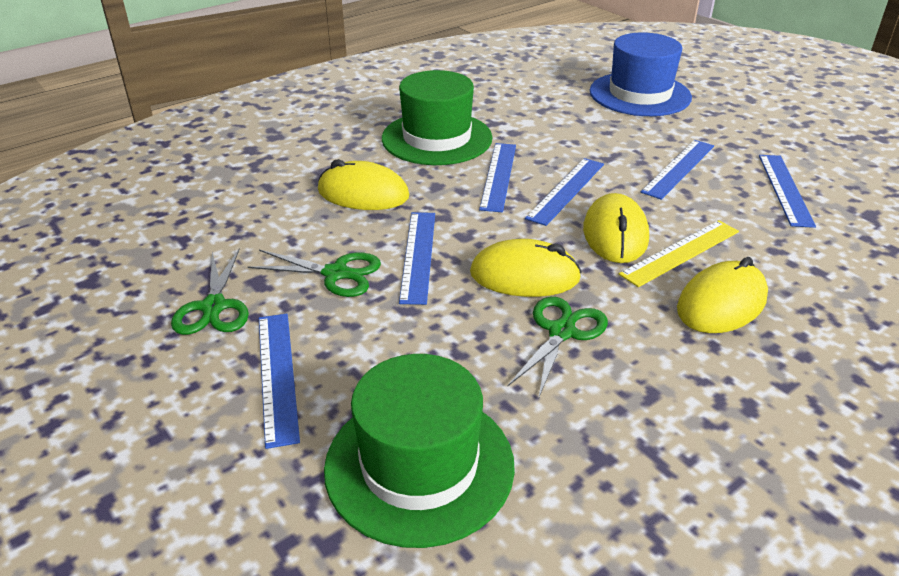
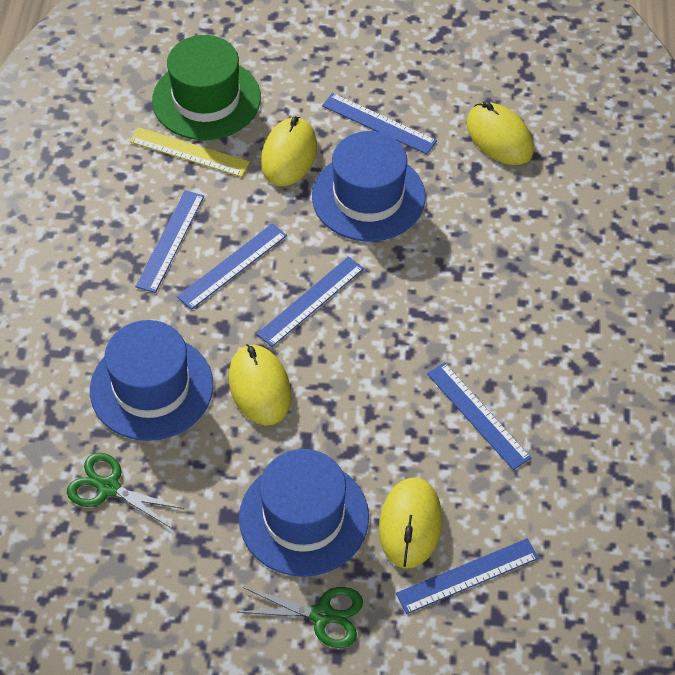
blue hat: 1 -> 3
green hat: 2 -> 1
green scissors: 3 -> 2

